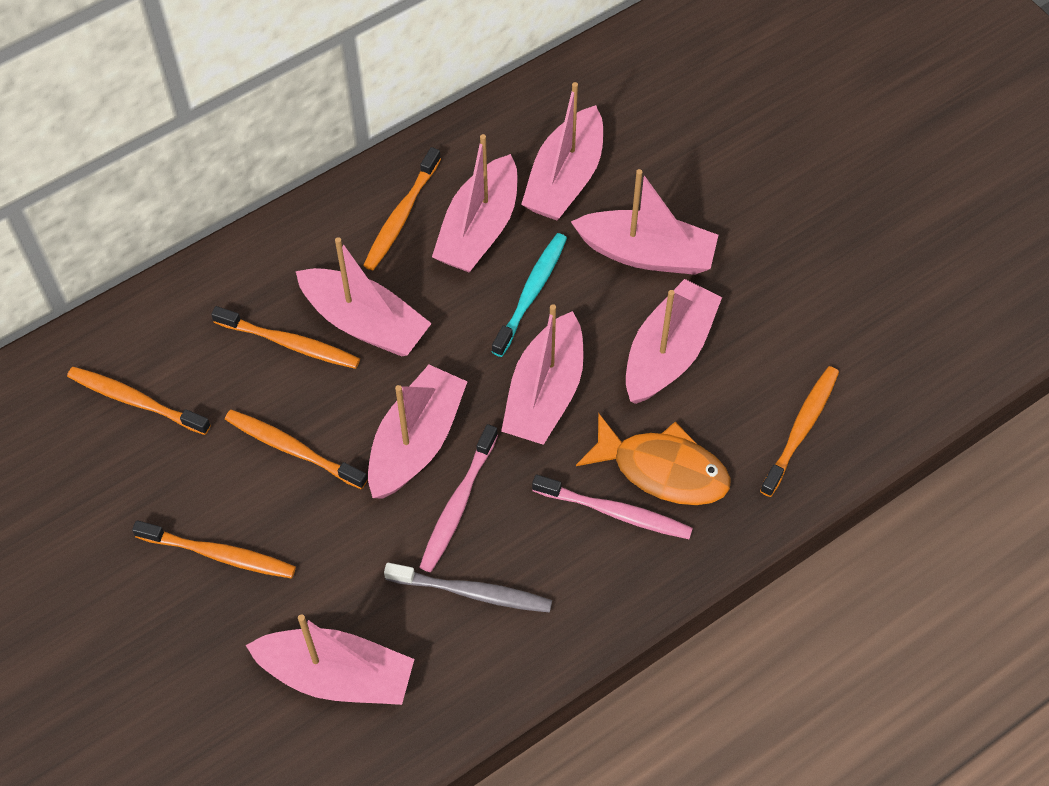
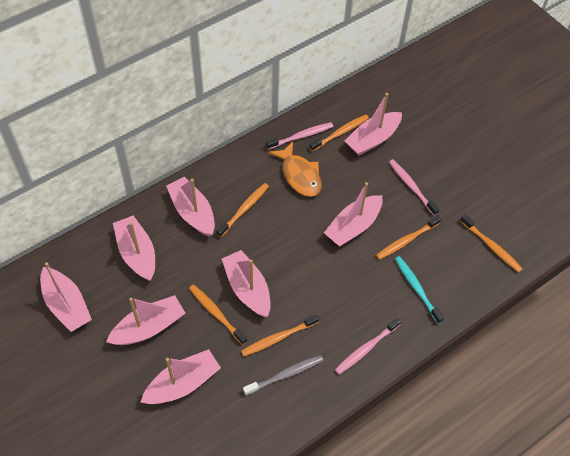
pink toothbrush: 2 -> 3

